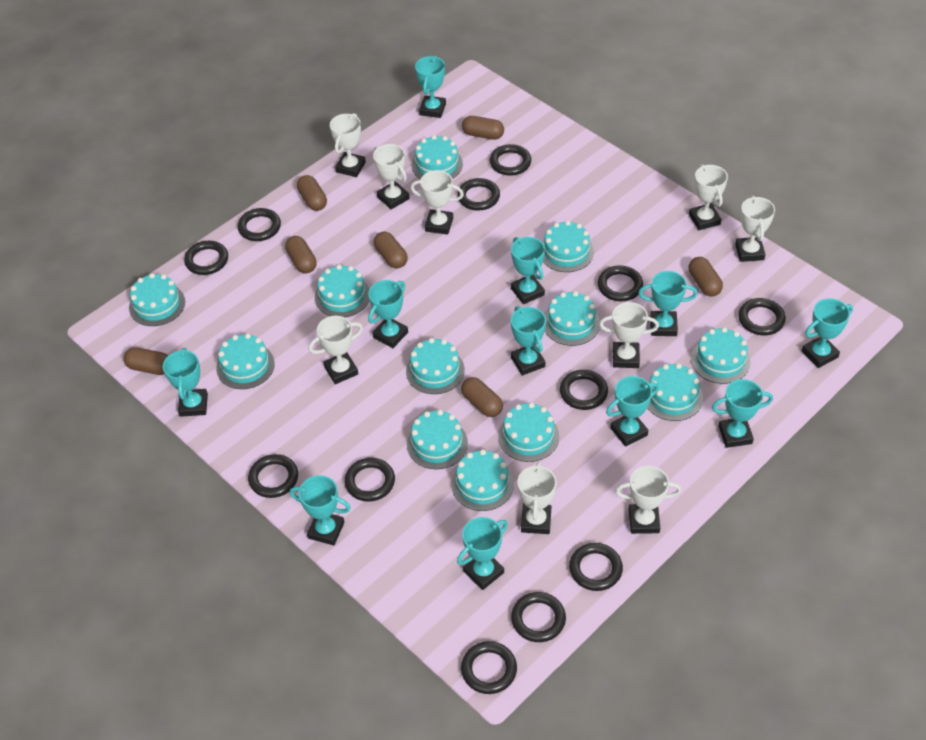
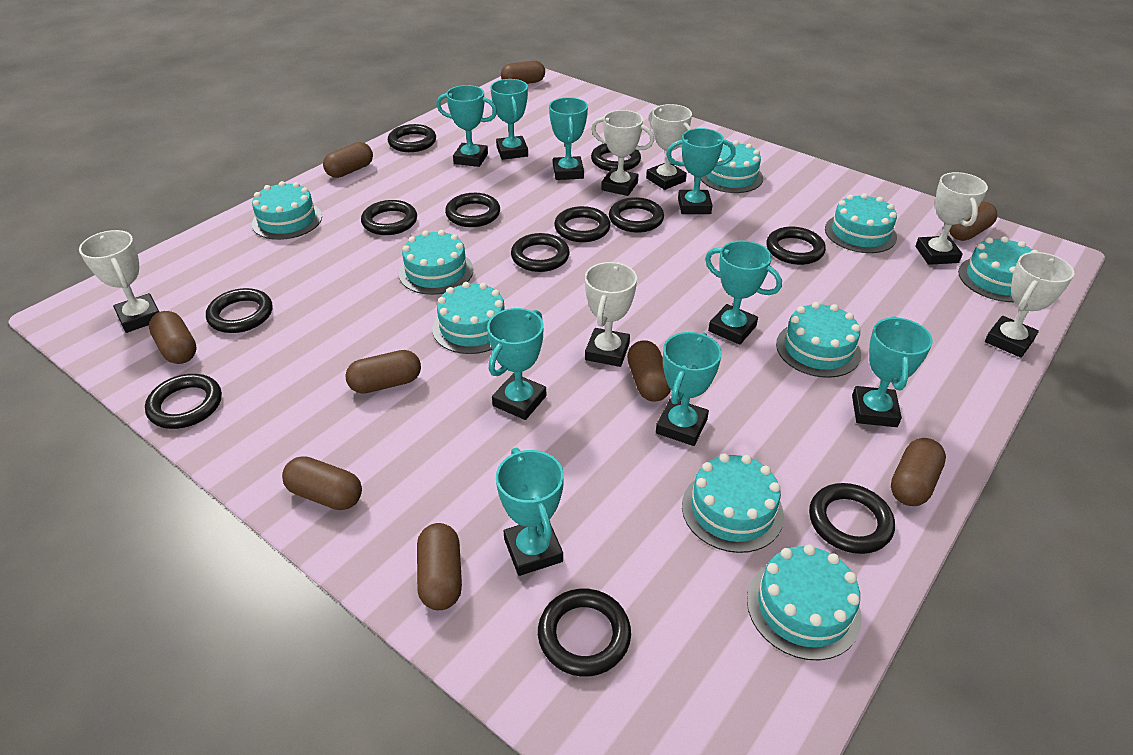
brown capsule: 7 -> 9
turquoise cake: 12 -> 9
turquoise trophy: 11 -> 9
white trophy: 9 -> 6

